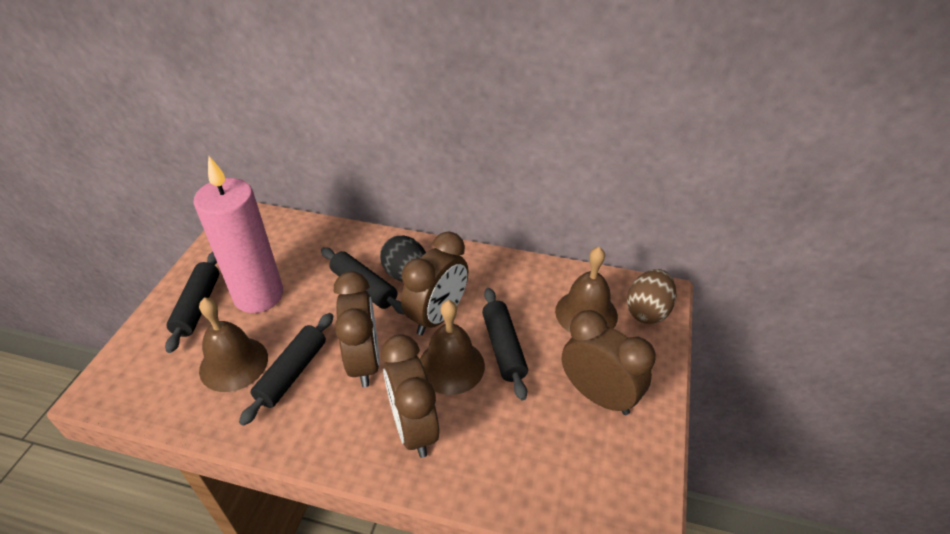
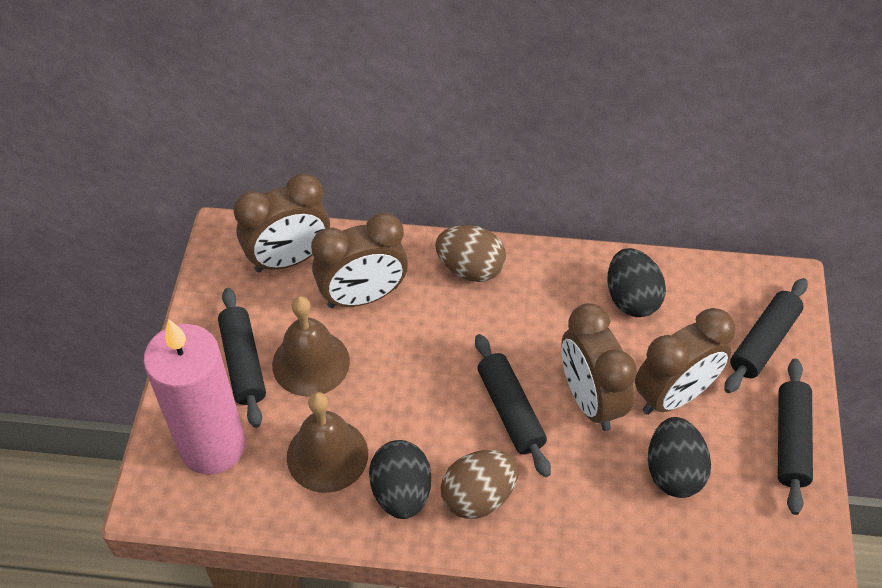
black egg: 1 -> 3
brown bell: 3 -> 2
brown egg: 1 -> 2

